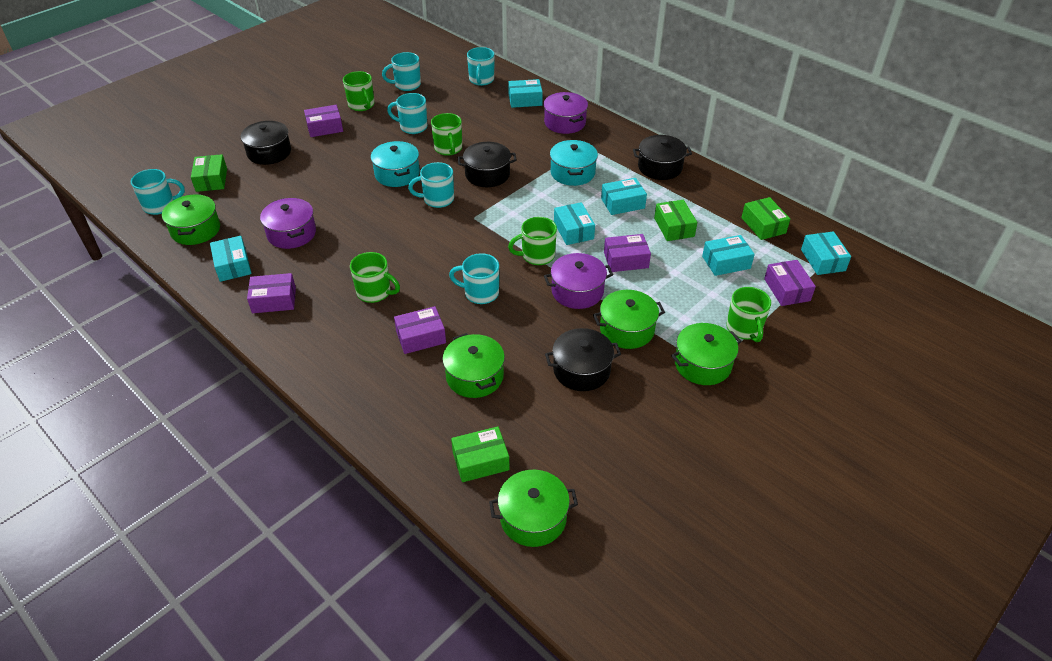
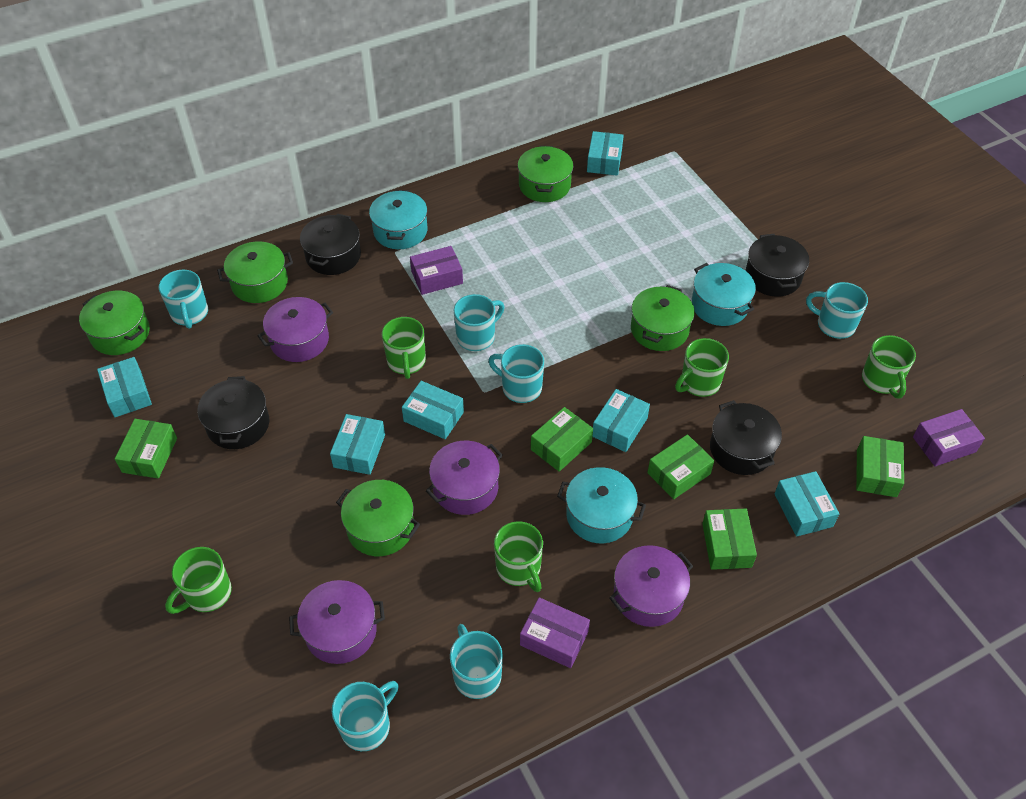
green box: 4 -> 5
purple box: 5 -> 3
purple pot: 3 -> 4
turquoise pot: 2 -> 3

